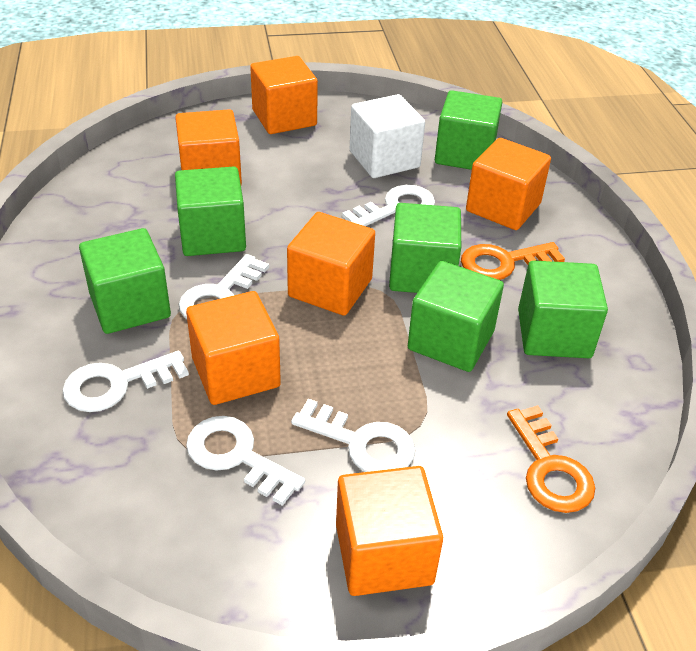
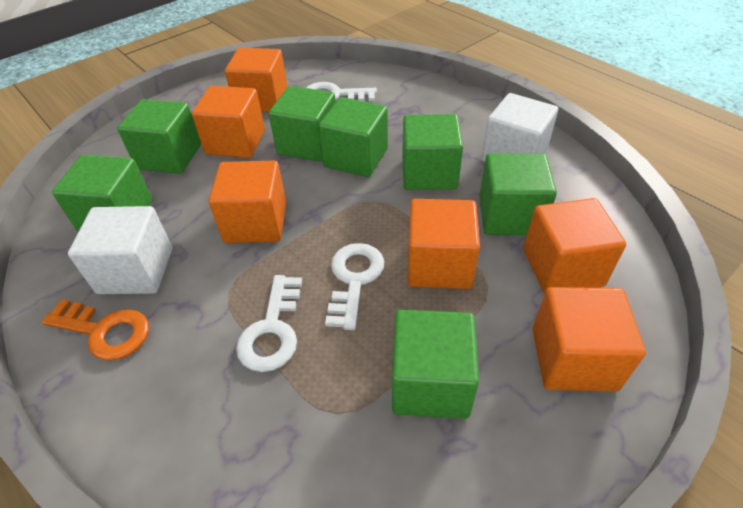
green cube: 6 -> 7
orange key: 2 -> 1
white cube: 1 -> 2
white key: 5 -> 3

